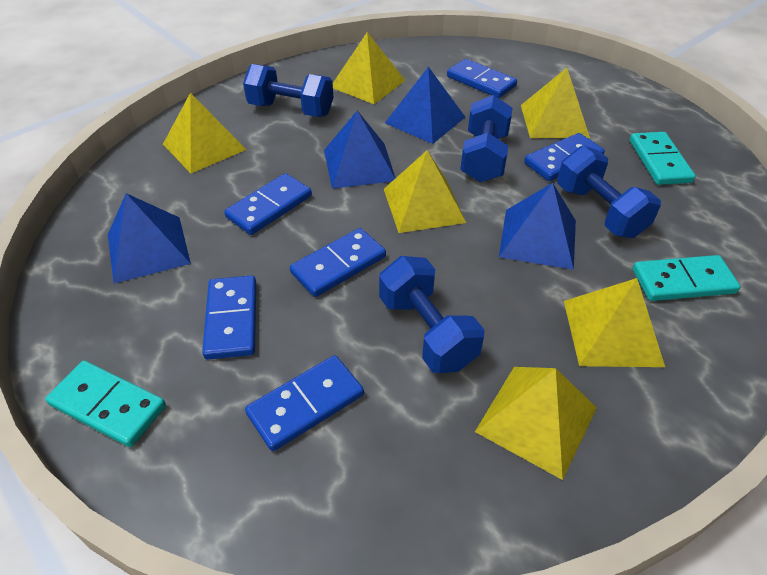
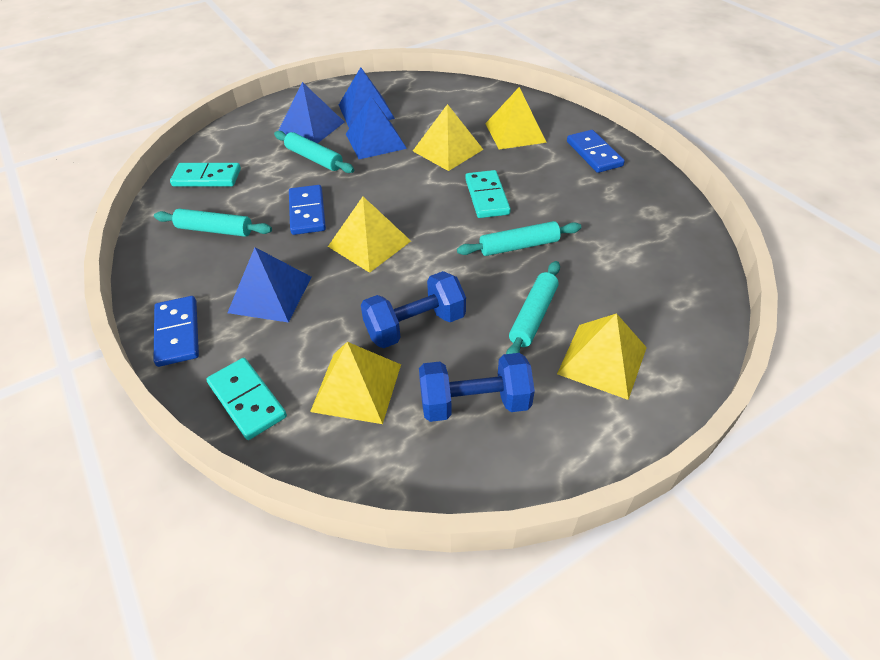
blue domino: 6 -> 3
blue dumbbell: 4 -> 2
turquoise rolling pin: 0 -> 4
yellow pyramid: 6 -> 5

